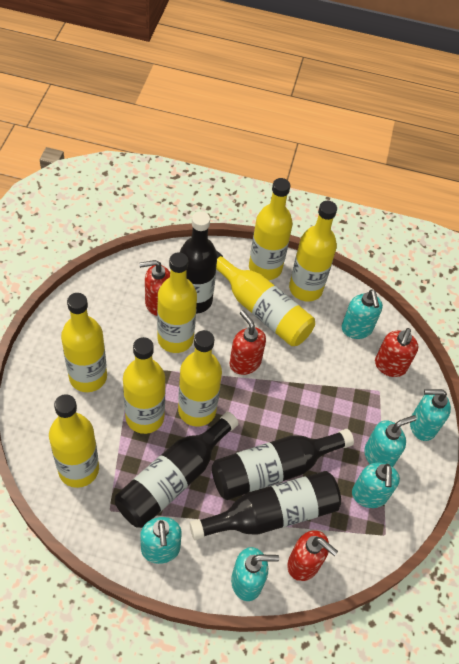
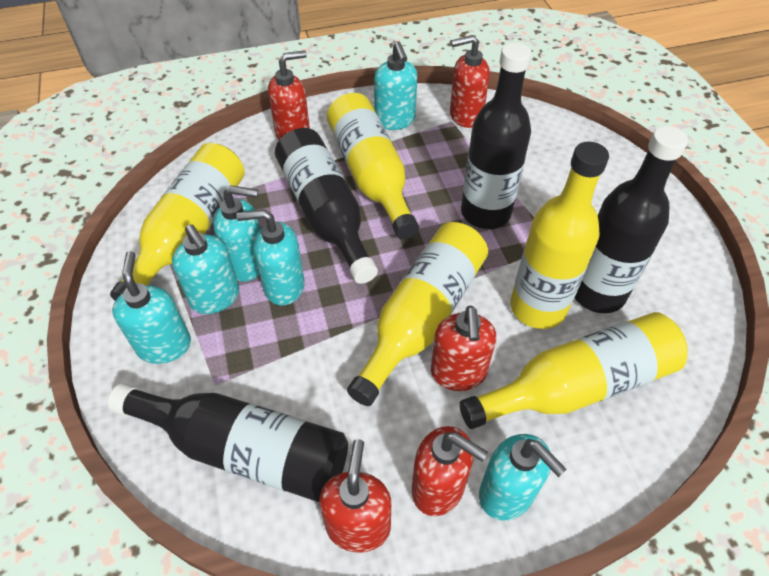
red soap dispenser: 4 -> 5
yellow bottle: 8 -> 5

